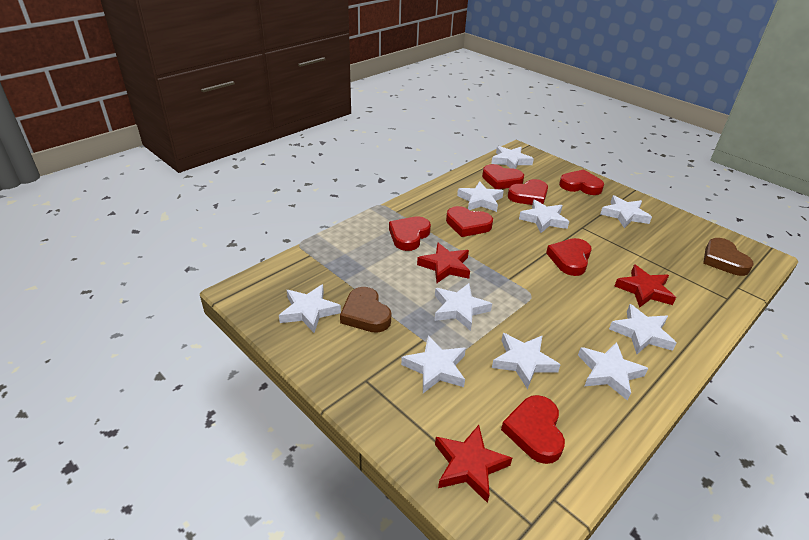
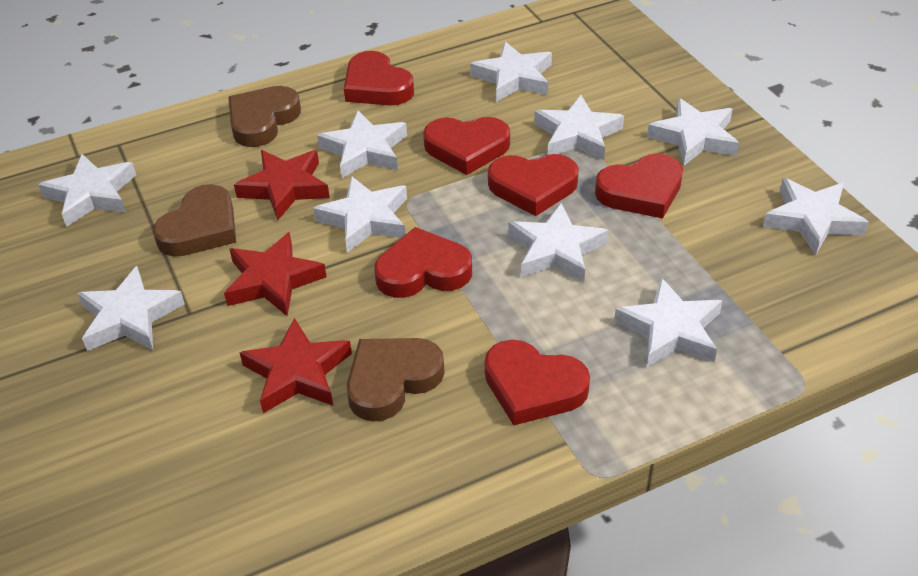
brown heart: 2 -> 3
red heart: 7 -> 6

